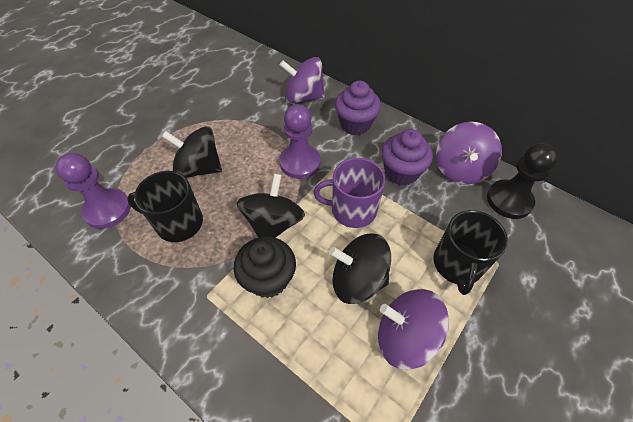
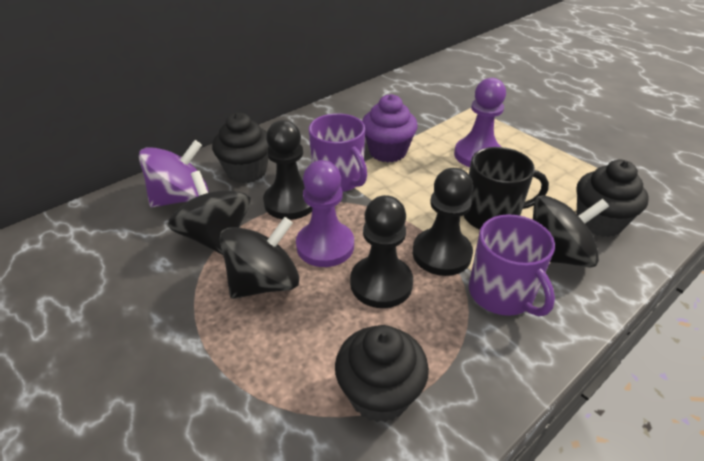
black cupcake: 1 -> 3
black mug: 2 -> 1
black pawn: 1 -> 3
purple cupcake: 2 -> 1
purple mug: 1 -> 2
purple spinning top: 3 -> 1

